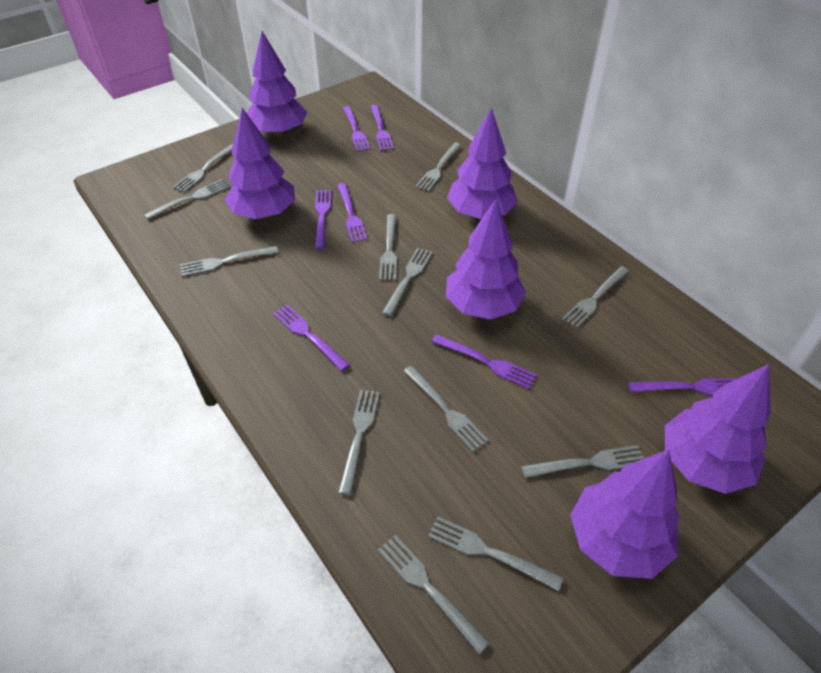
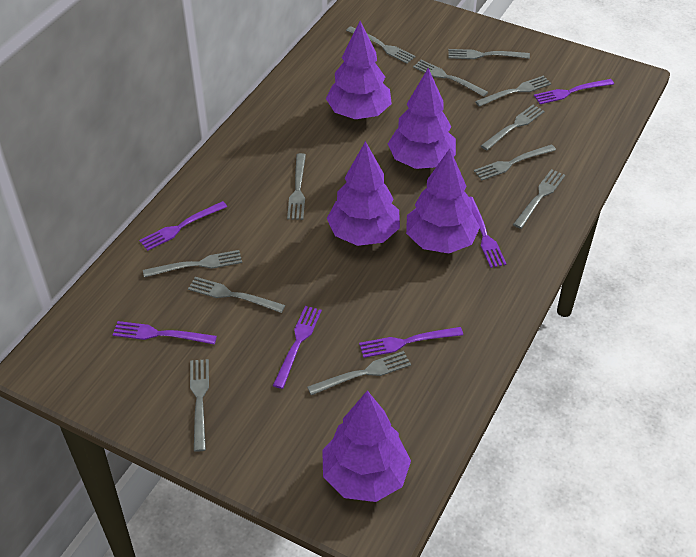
purple fork: 7 -> 6
purple tree: 6 -> 5

